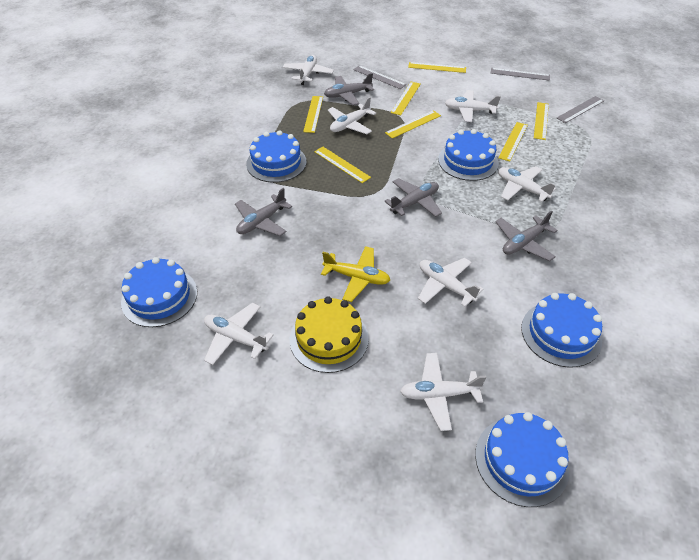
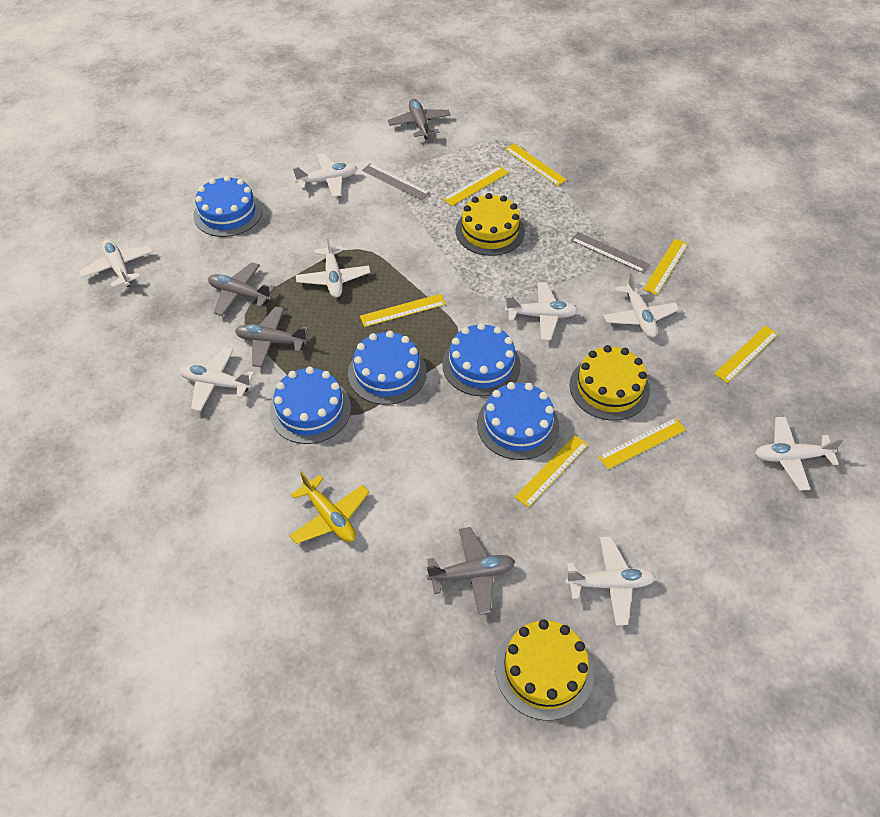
grey ruler: 3 -> 2
white plane: 7 -> 8
yellow cake: 1 -> 3

